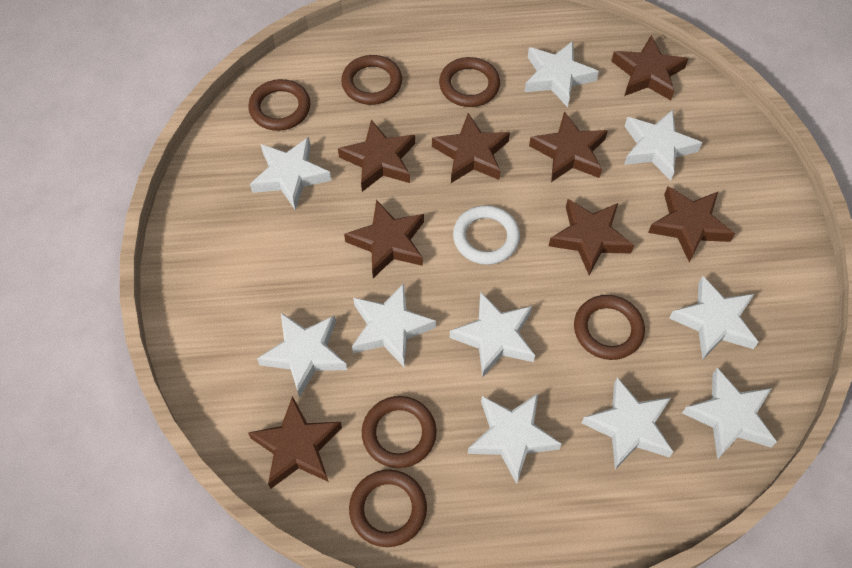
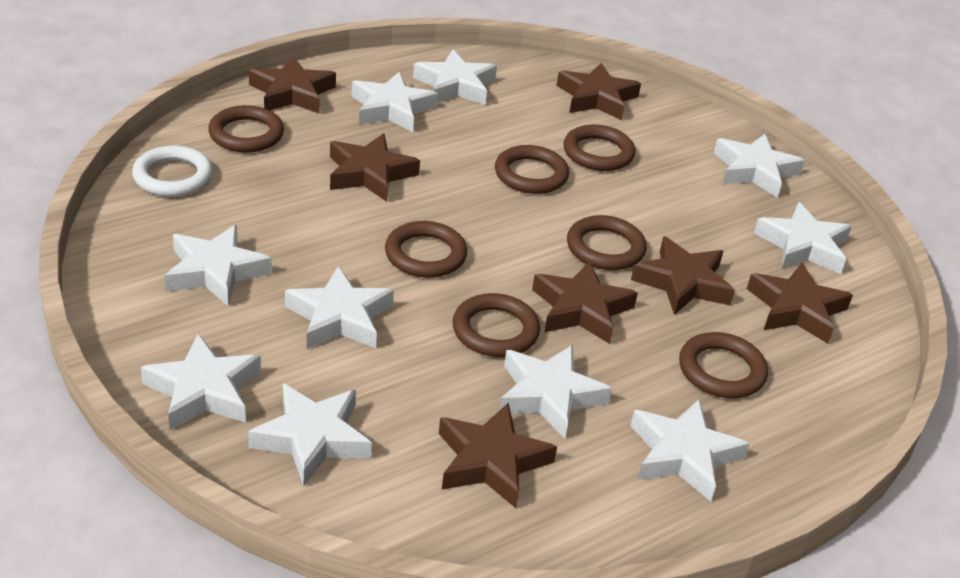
brown ring: 6 -> 7
brown star: 8 -> 7

